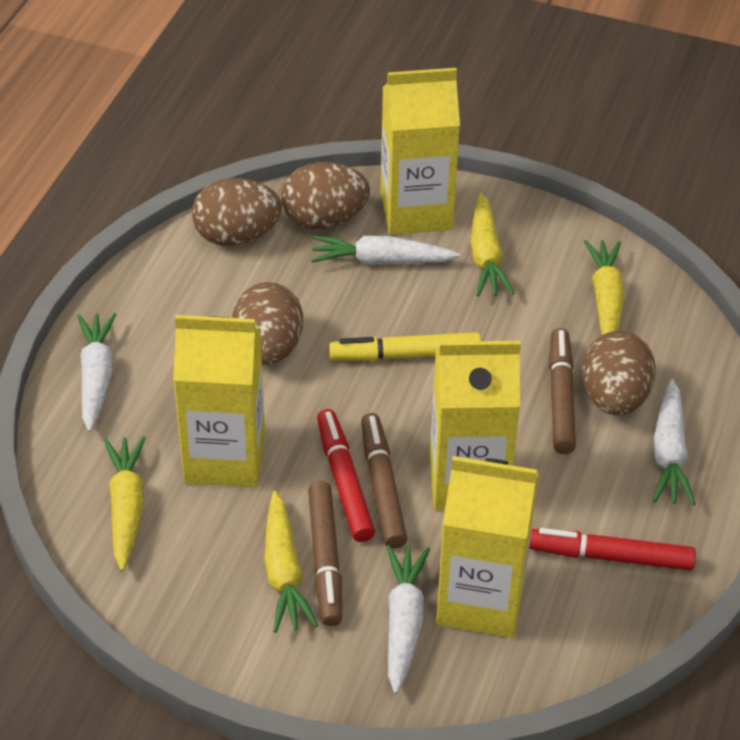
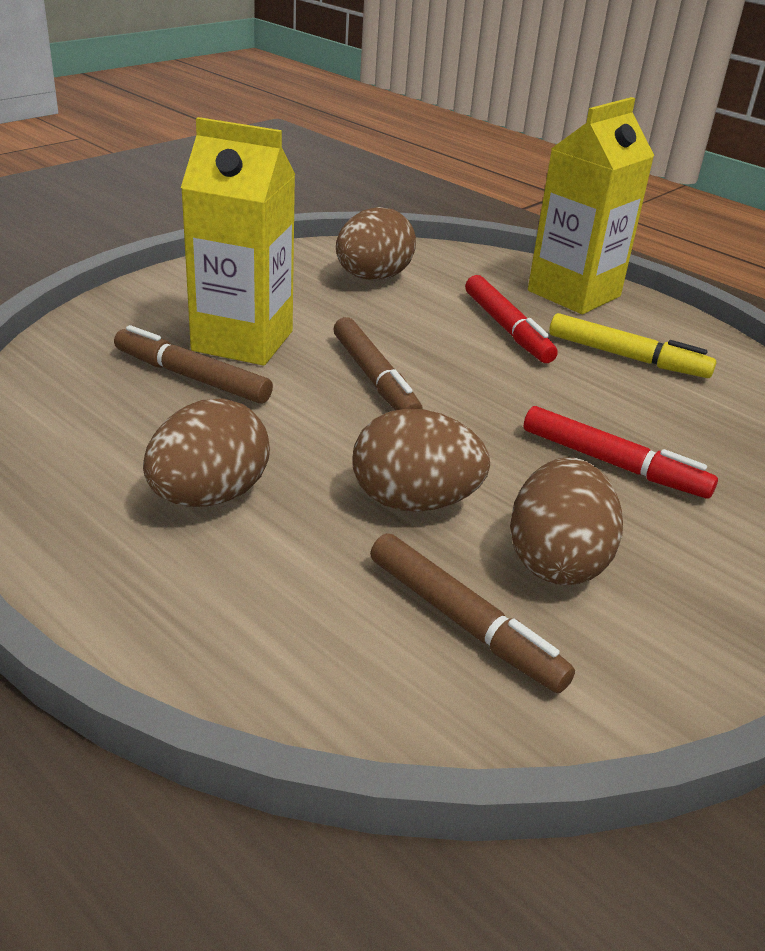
white carrot: 4 -> 0
yellow carrot: 4 -> 0
yellow carton: 4 -> 2

